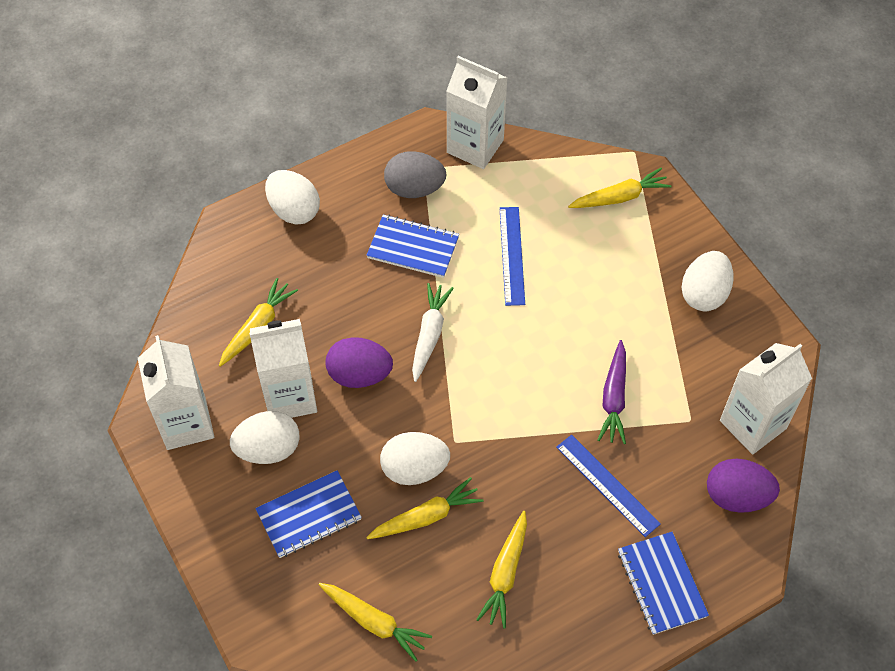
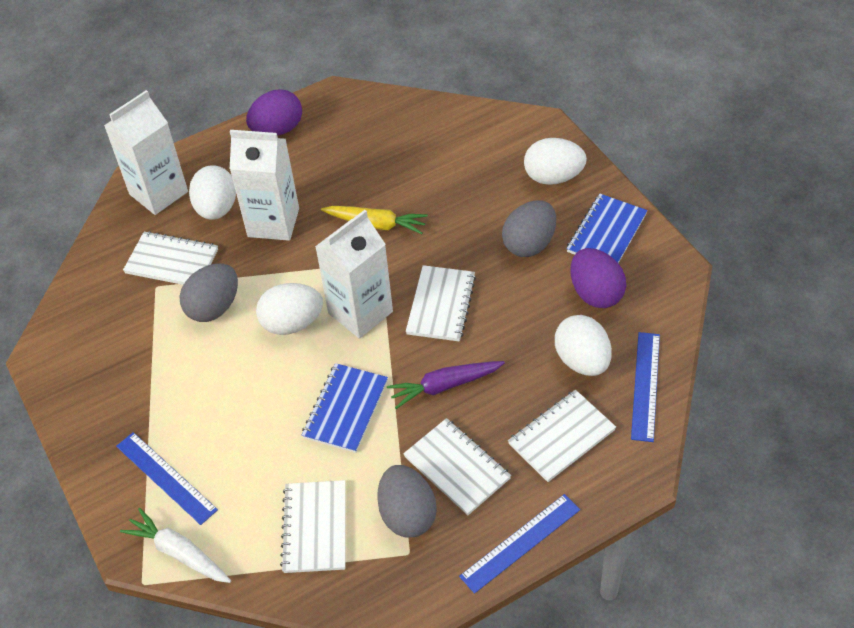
blue notebook: 3 -> 2
blue ruler: 2 -> 3
grey egg: 1 -> 3
white carton: 4 -> 3
white notebook: 0 -> 5
yellow carrot: 5 -> 1

